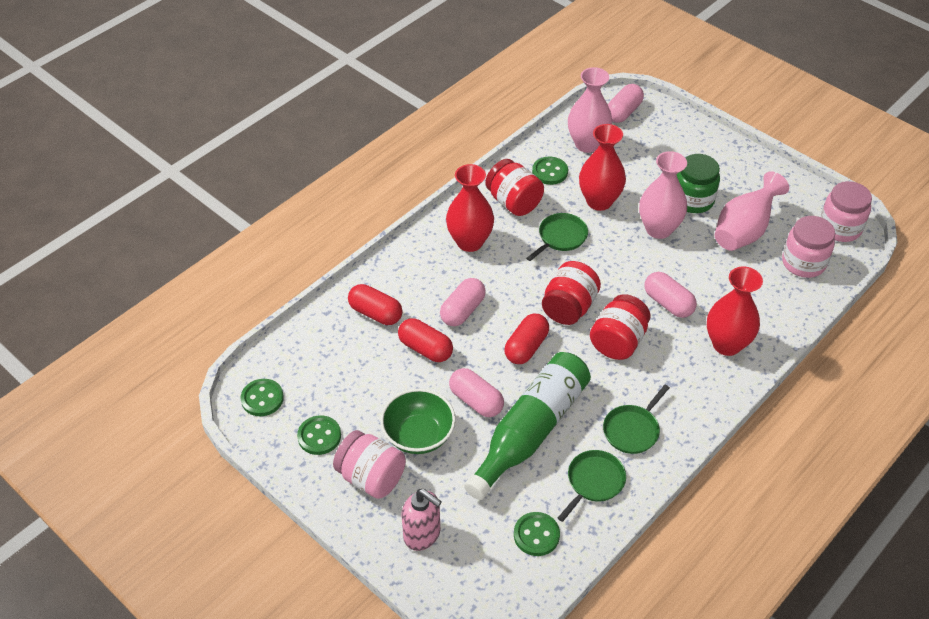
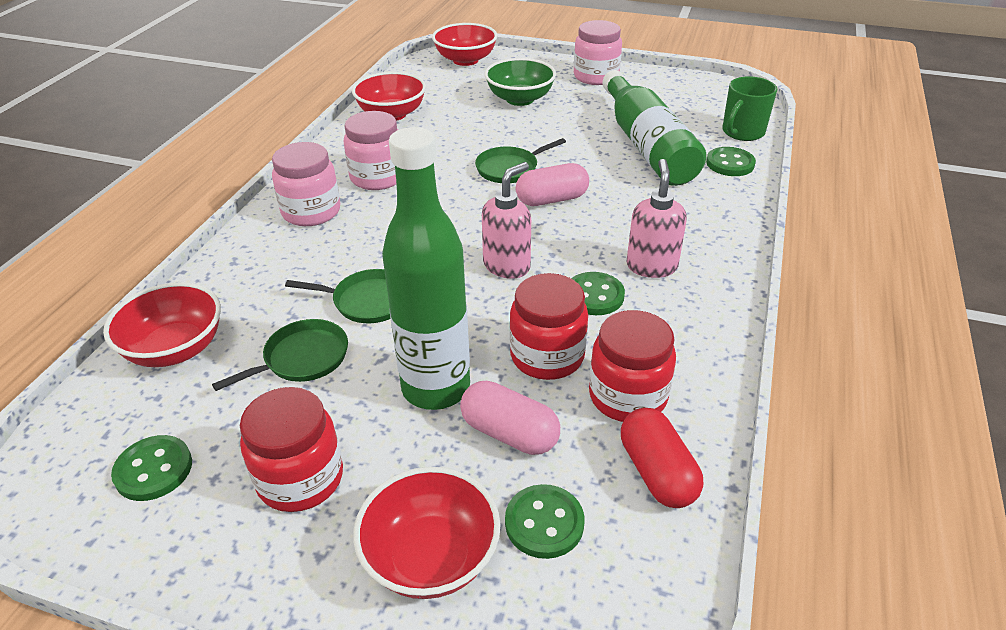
green bottle: 1 -> 2
green jar: 1 -> 0
green mug: 0 -> 1
pink capsule: 4 -> 2
pink soap dispenser: 1 -> 2
pink vase: 3 -> 0
red bowl: 0 -> 4
red capsule: 3 -> 1
red vase: 3 -> 0

